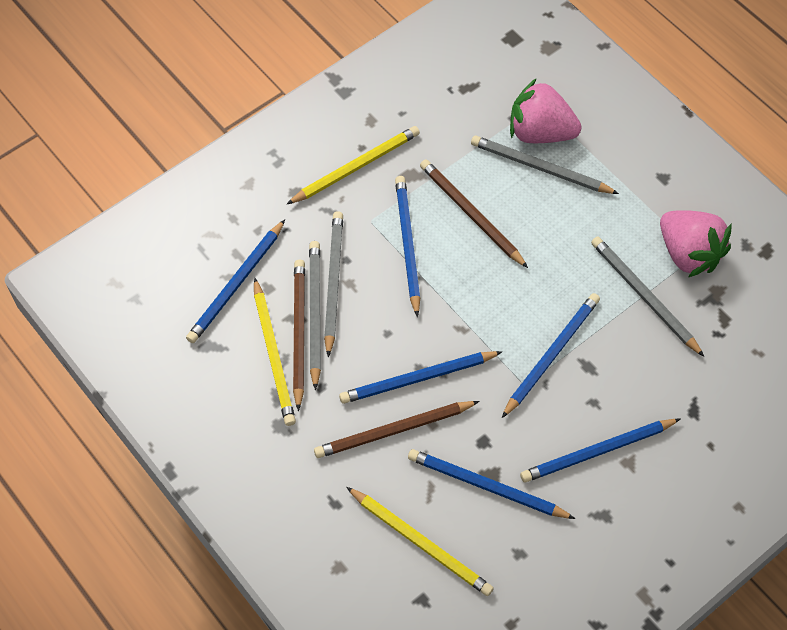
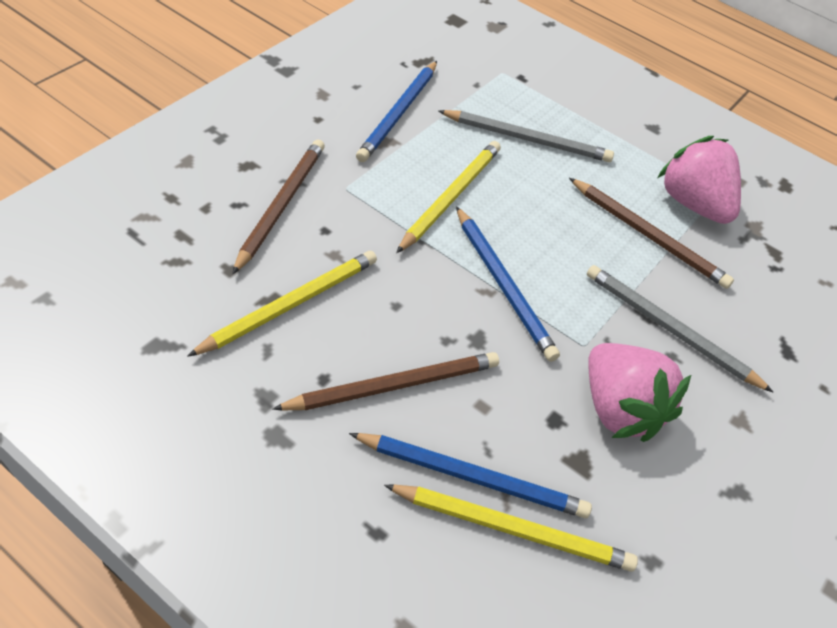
blue pencil: 6 -> 3
grey pencil: 4 -> 2

